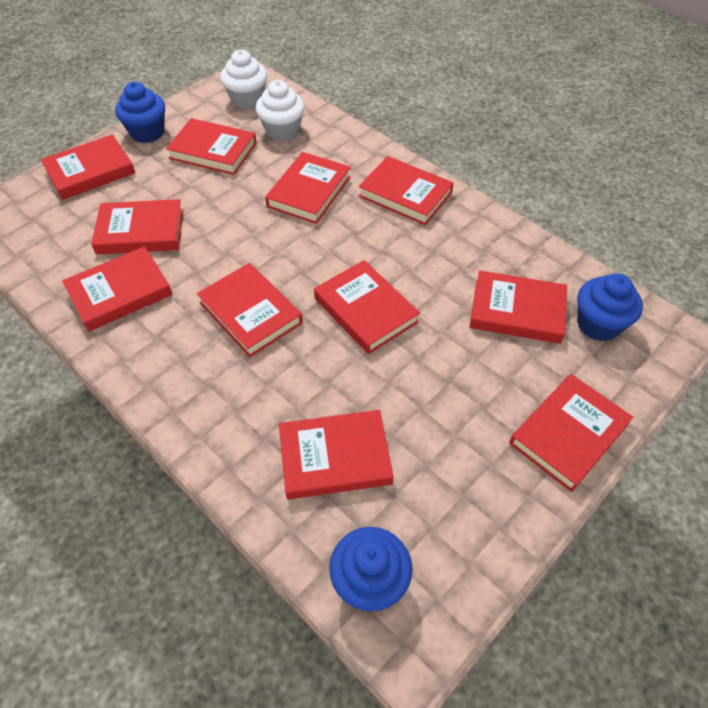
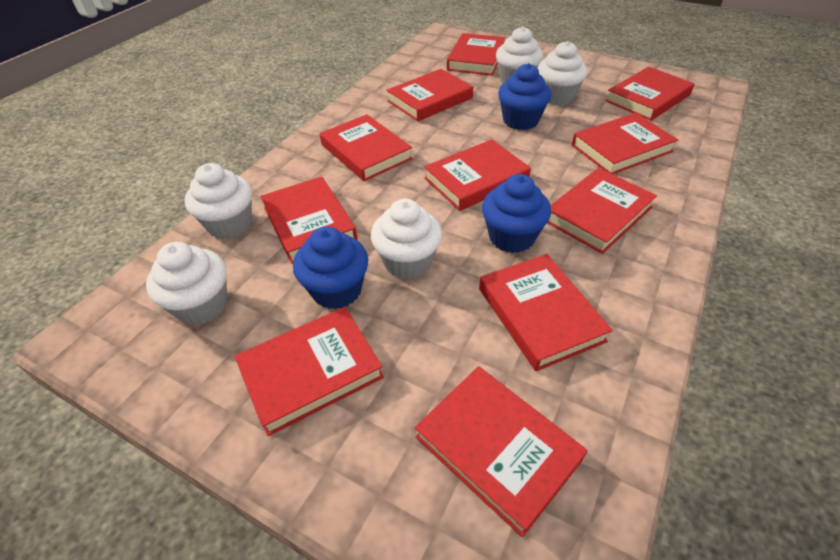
white cupcake: 2 -> 5

